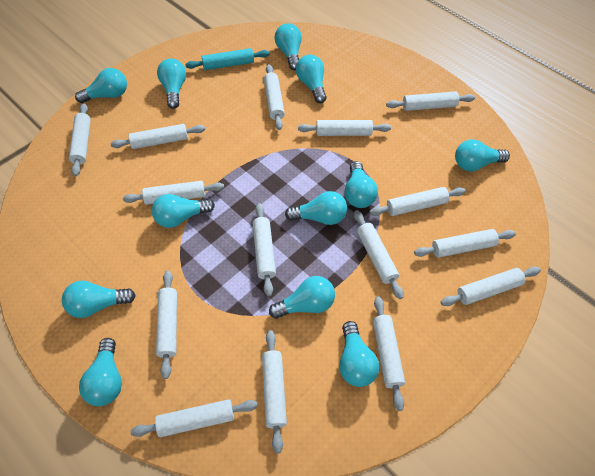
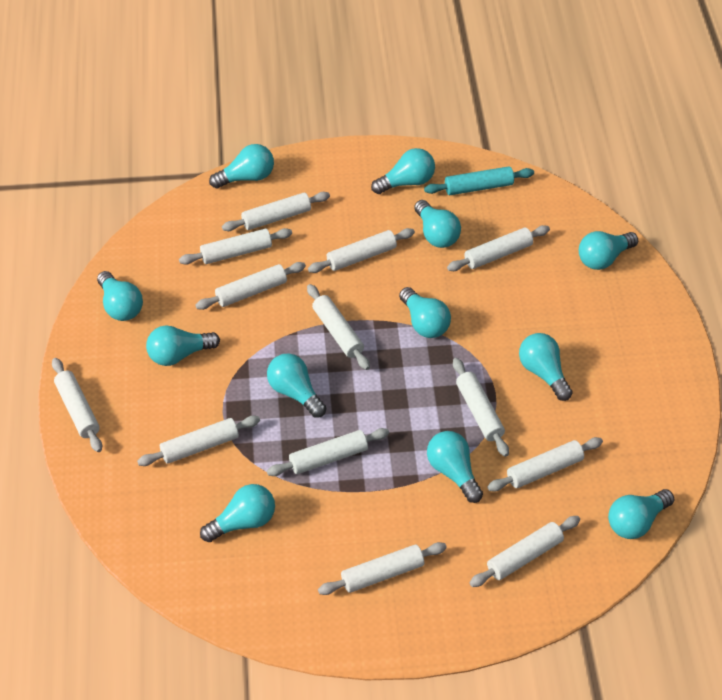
white rolling pin: 15 -> 13

